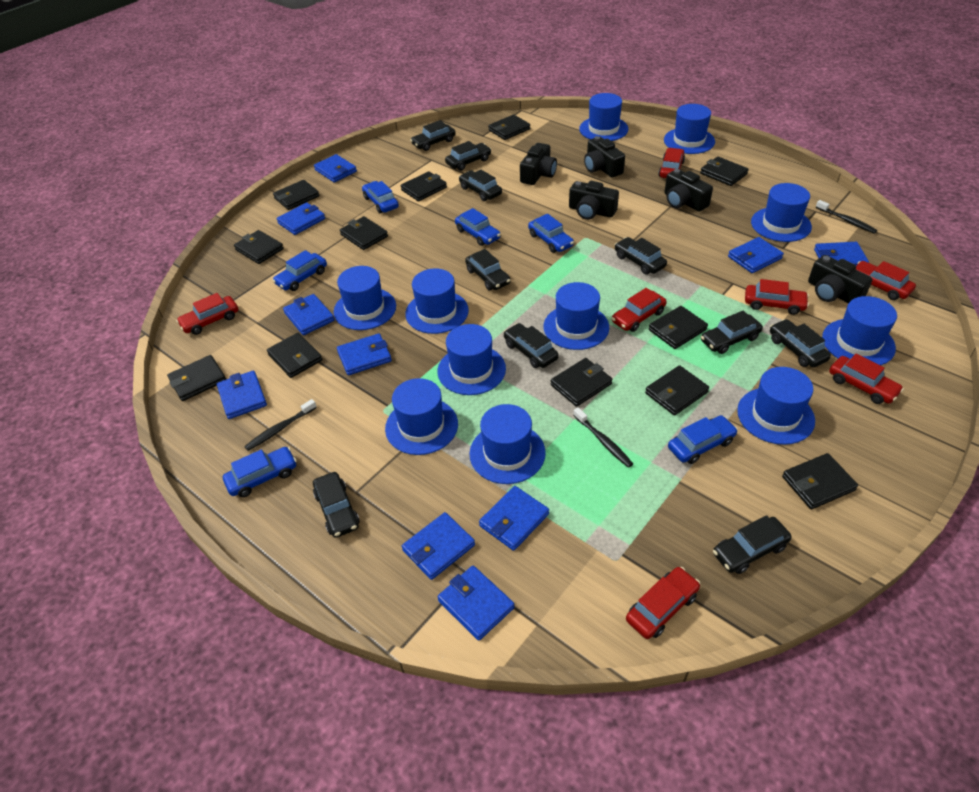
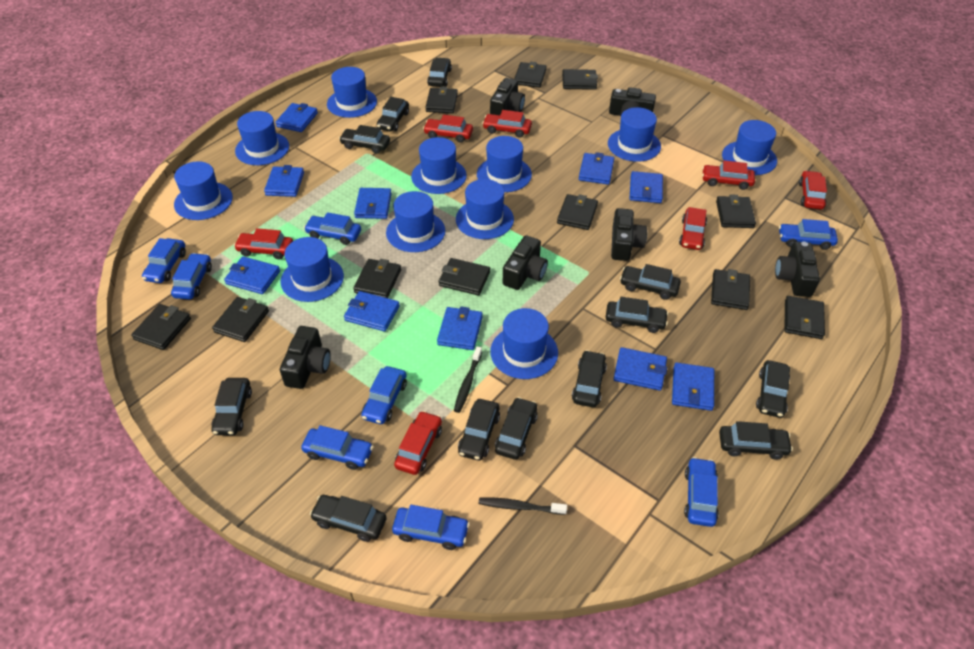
black camera: 5 -> 6
black car: 10 -> 12
black toothbrush: 3 -> 2
black wallet: 12 -> 11
blue car: 6 -> 8

